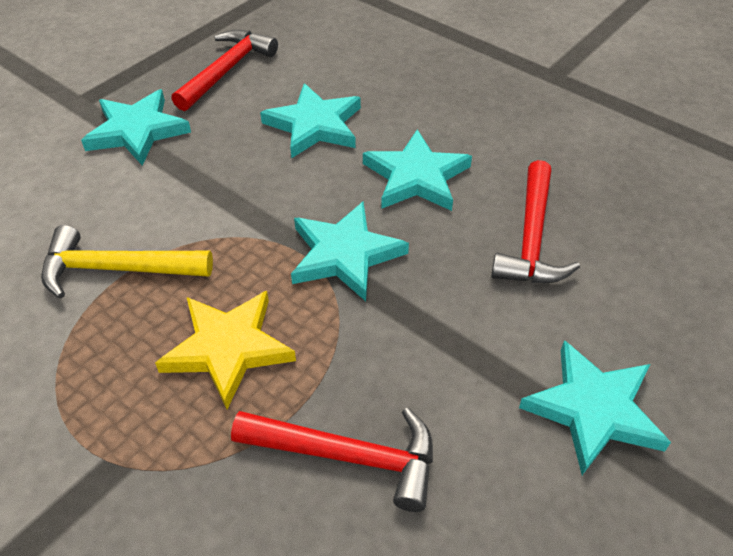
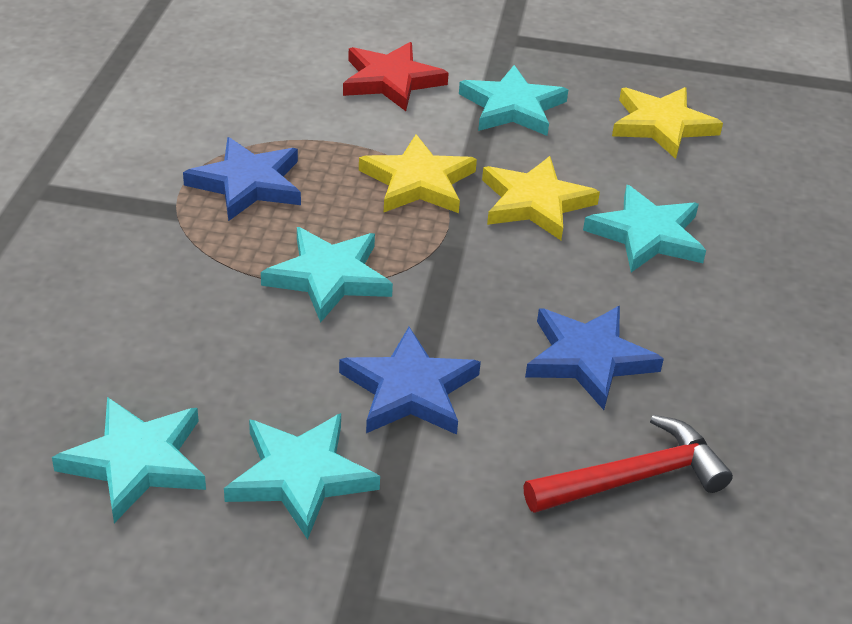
blue star: 0 -> 3
red hammer: 3 -> 1
red star: 0 -> 1
yellow hammer: 1 -> 0
yellow star: 1 -> 3

